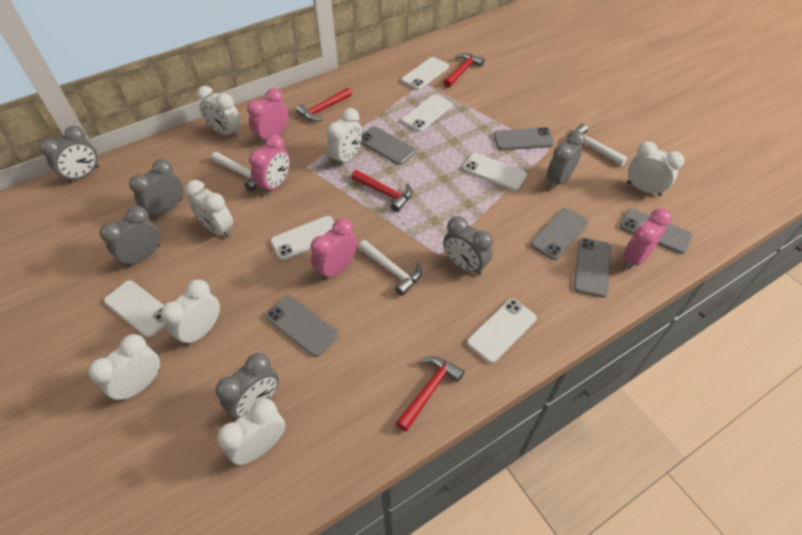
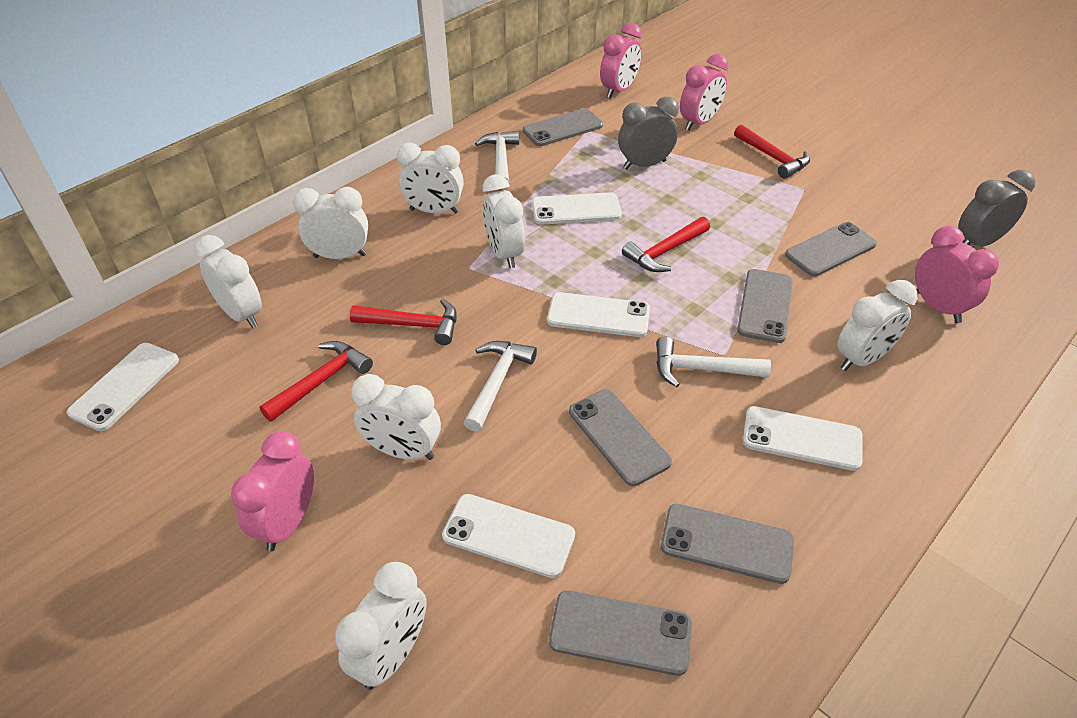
grey clock: 6 -> 2
white phone: 6 -> 5

